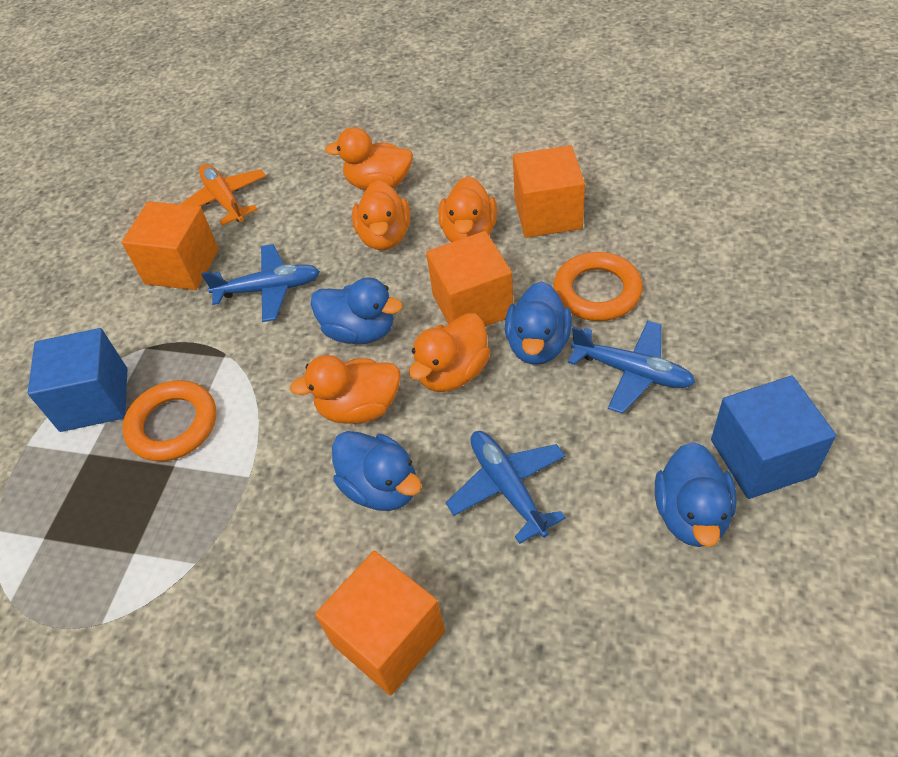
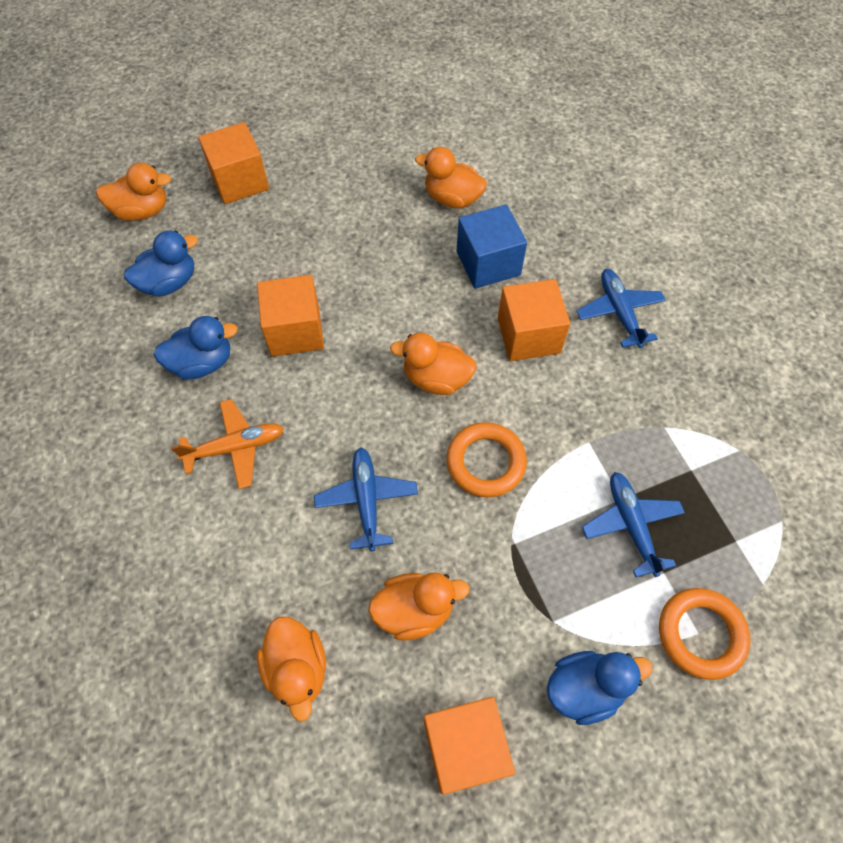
blue cube: 2 -> 1
blue duck: 4 -> 3

